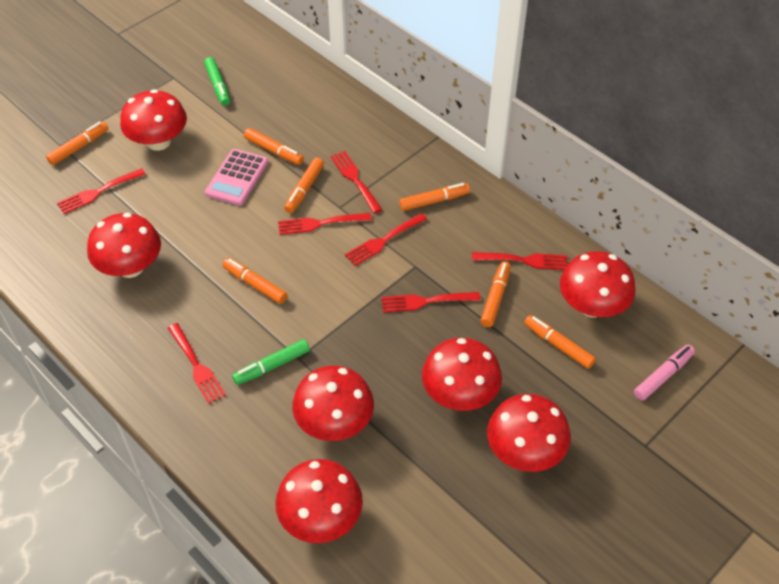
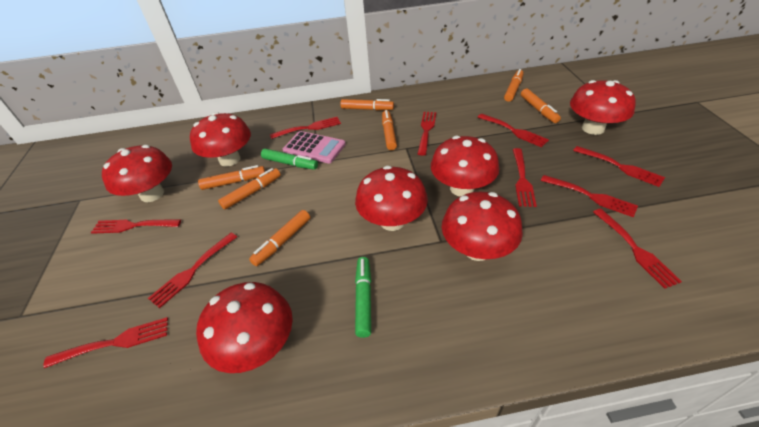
pink marker: 1 -> 0
red fork: 7 -> 10

